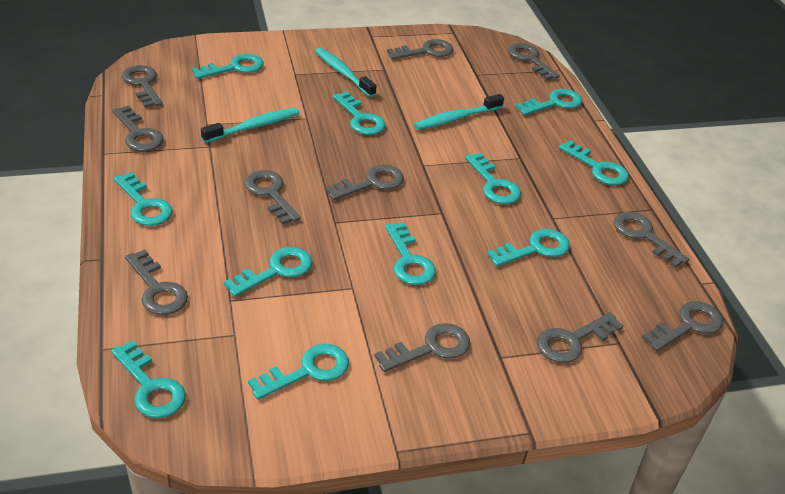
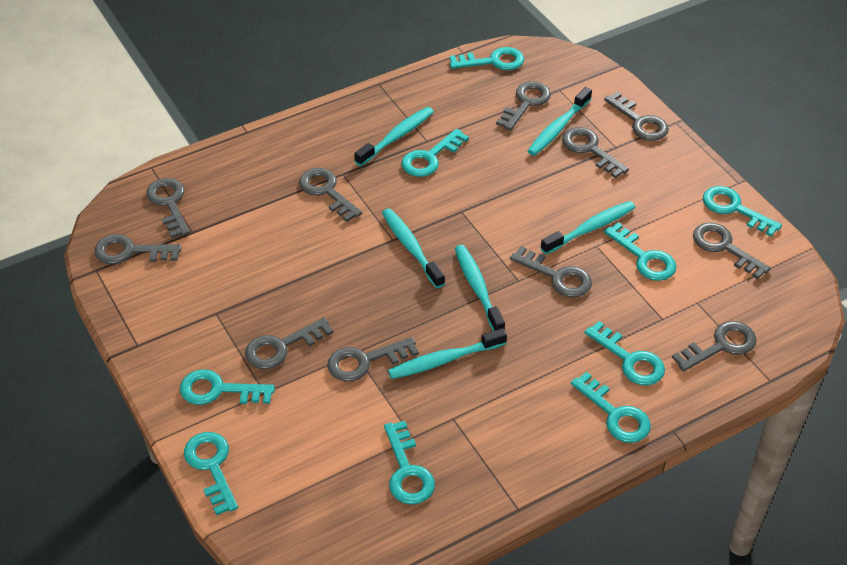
turquoise key: 11 -> 9
turquoise toothbrush: 3 -> 6

